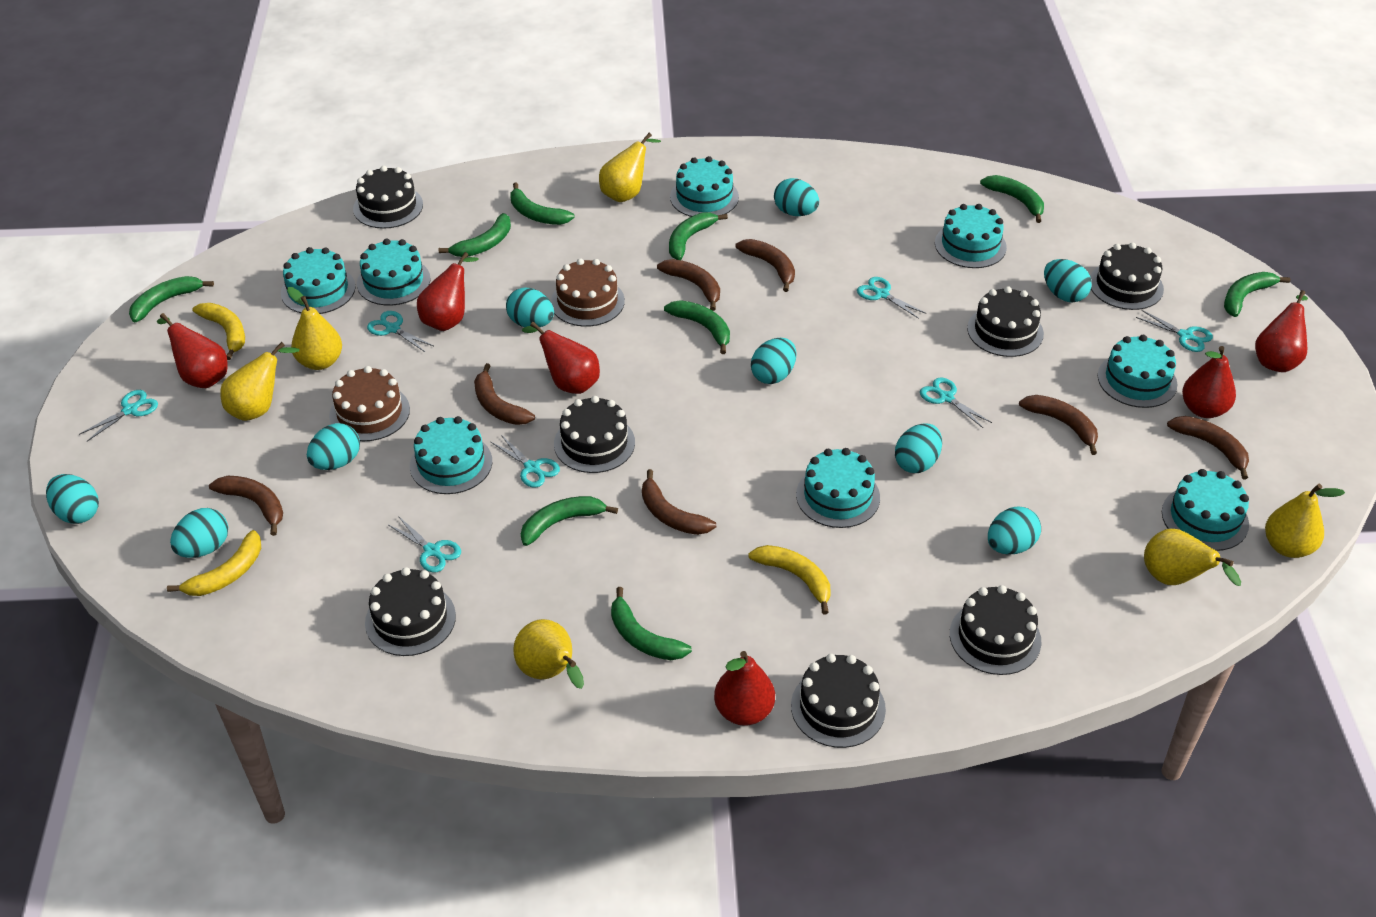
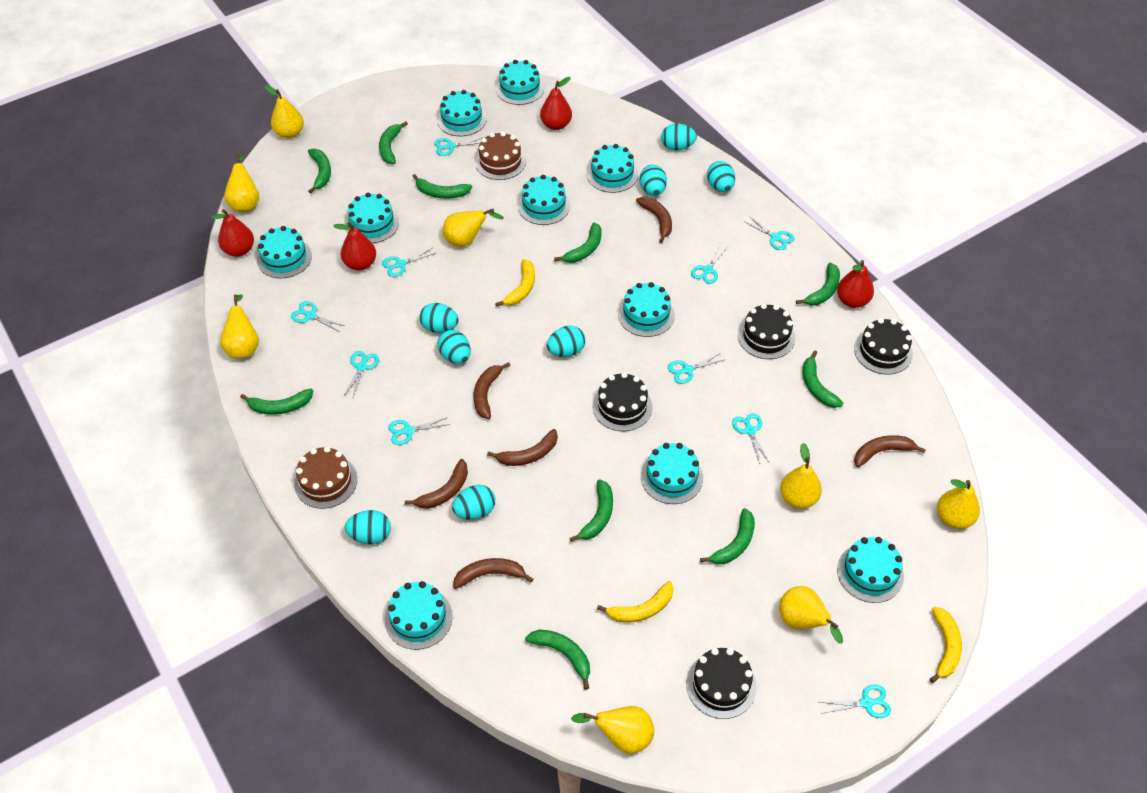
black cake: 7 -> 4
brown banana: 7 -> 6
green banana: 9 -> 10
red pear: 6 -> 4
turquoise cake: 8 -> 10
turquoise egg: 9 -> 8
turquoise scissors: 7 -> 10
yellow pear: 6 -> 8

